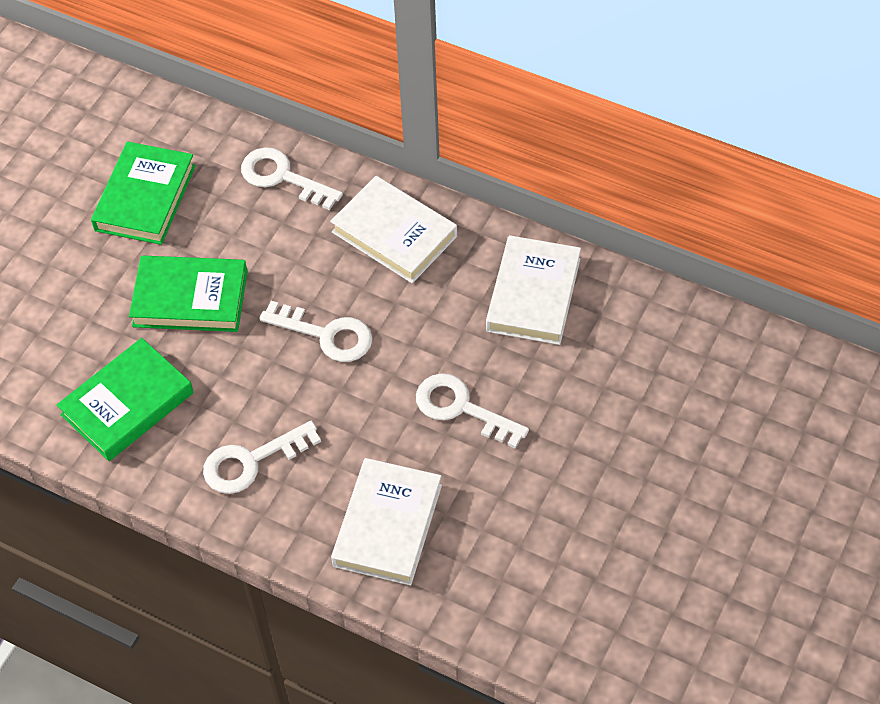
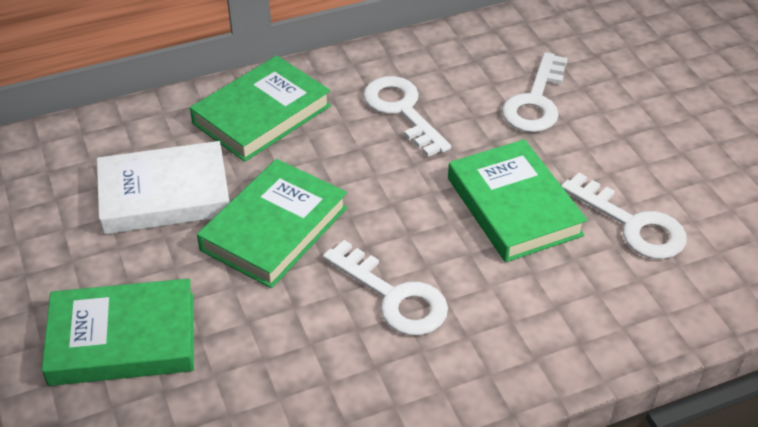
green book: 3 -> 4
white book: 3 -> 1

